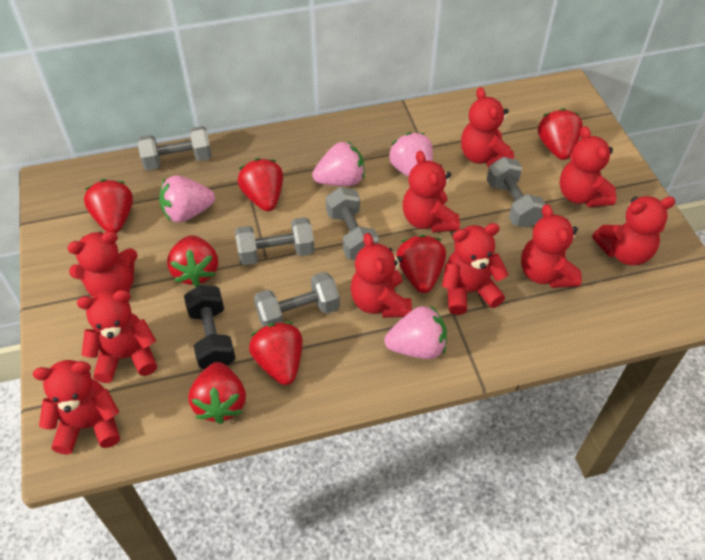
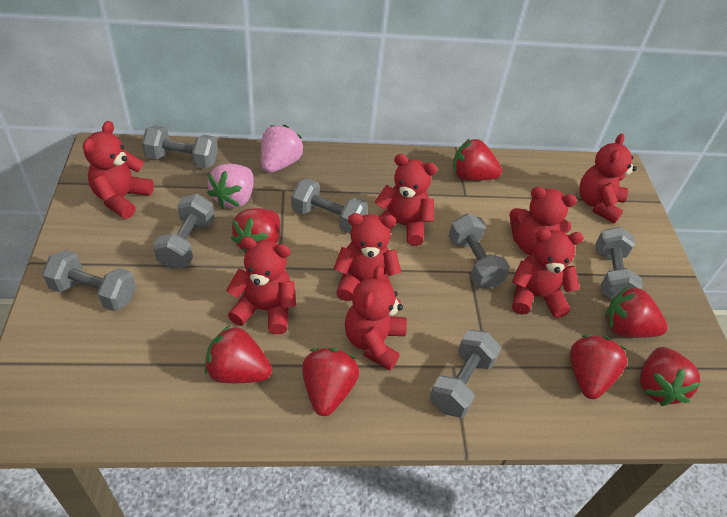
black dumbbell: 1 -> 0
grey dumbbell: 5 -> 7
pink strawberry: 4 -> 2
red teddy bear: 10 -> 8

